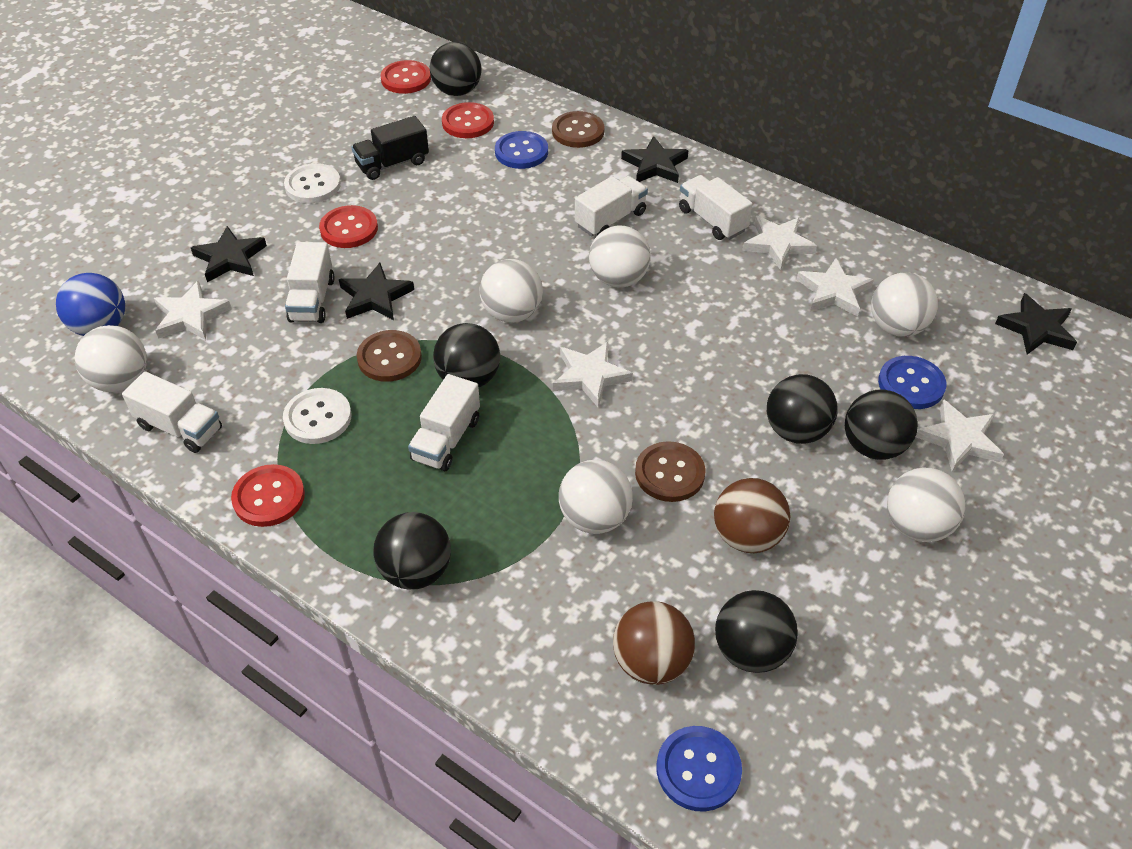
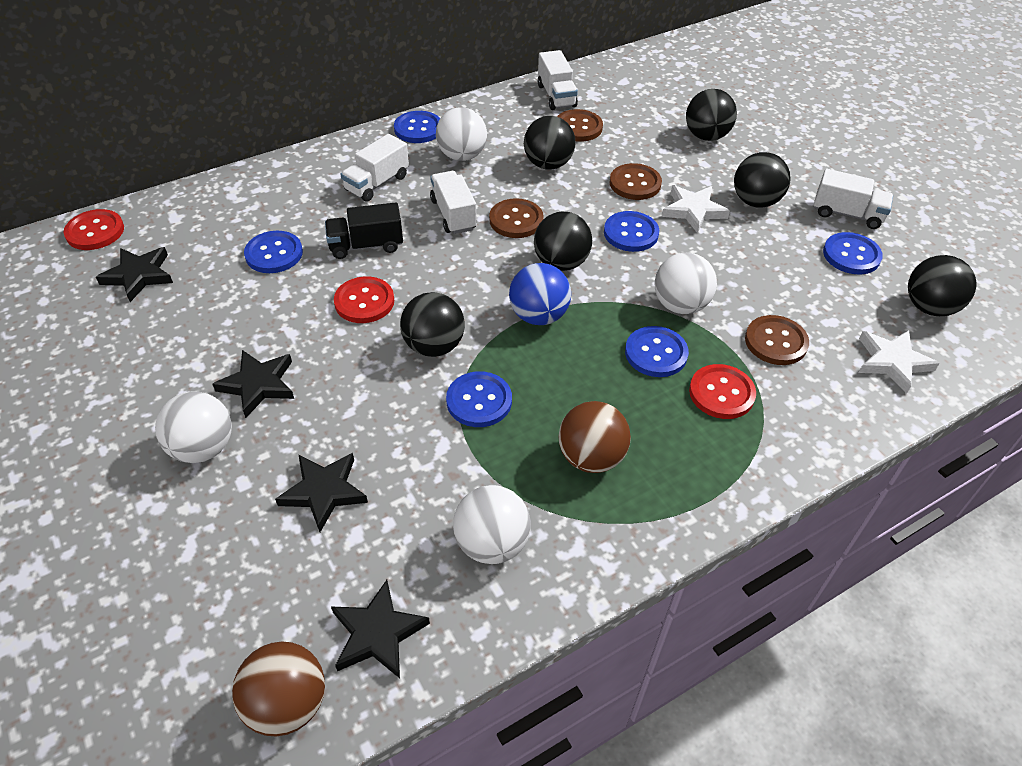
blue button: 3 -> 6
brown button: 3 -> 4
red button: 4 -> 3
white ball: 6 -> 4
white button: 2 -> 0
white star: 5 -> 2
white truck: 5 -> 4

